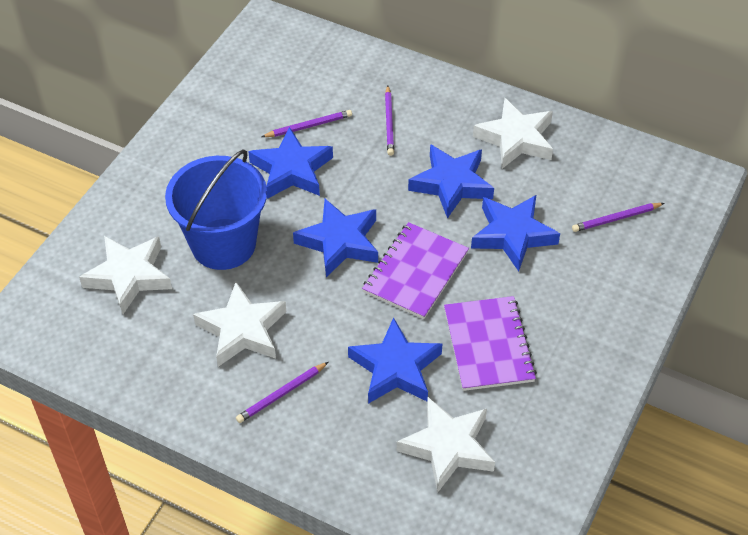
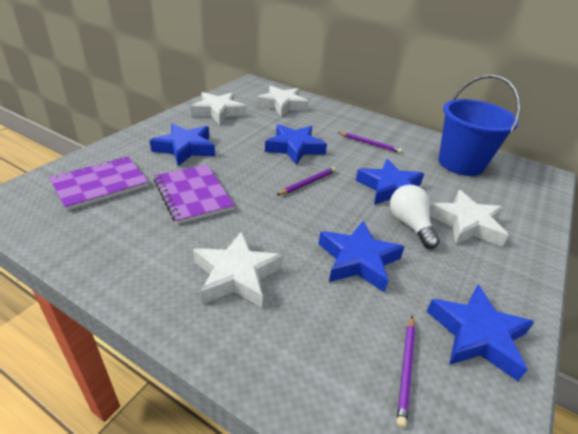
purple pencil: 4 -> 3
white light bulb: 0 -> 1

